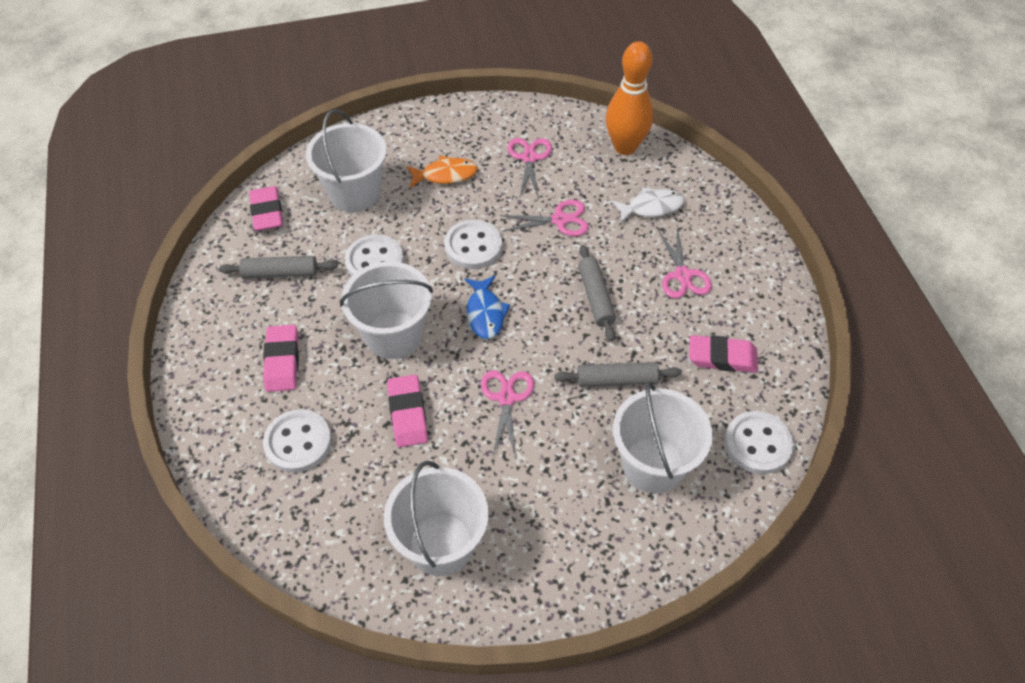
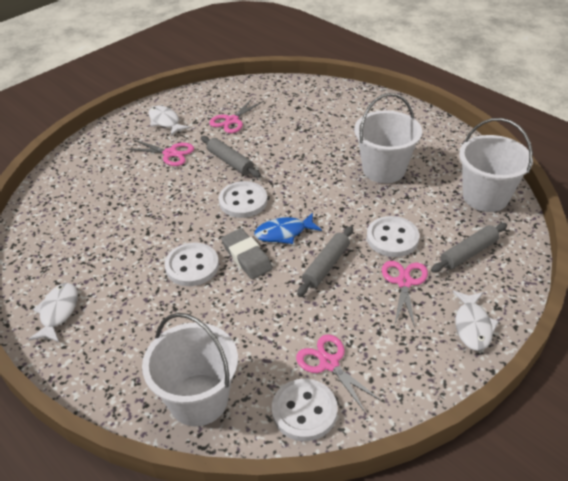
grey eraser: 0 -> 1
orange bowling pin: 1 -> 0
orange fish: 1 -> 0
pink eraser: 4 -> 0
white bucket: 4 -> 3
white fish: 1 -> 3

